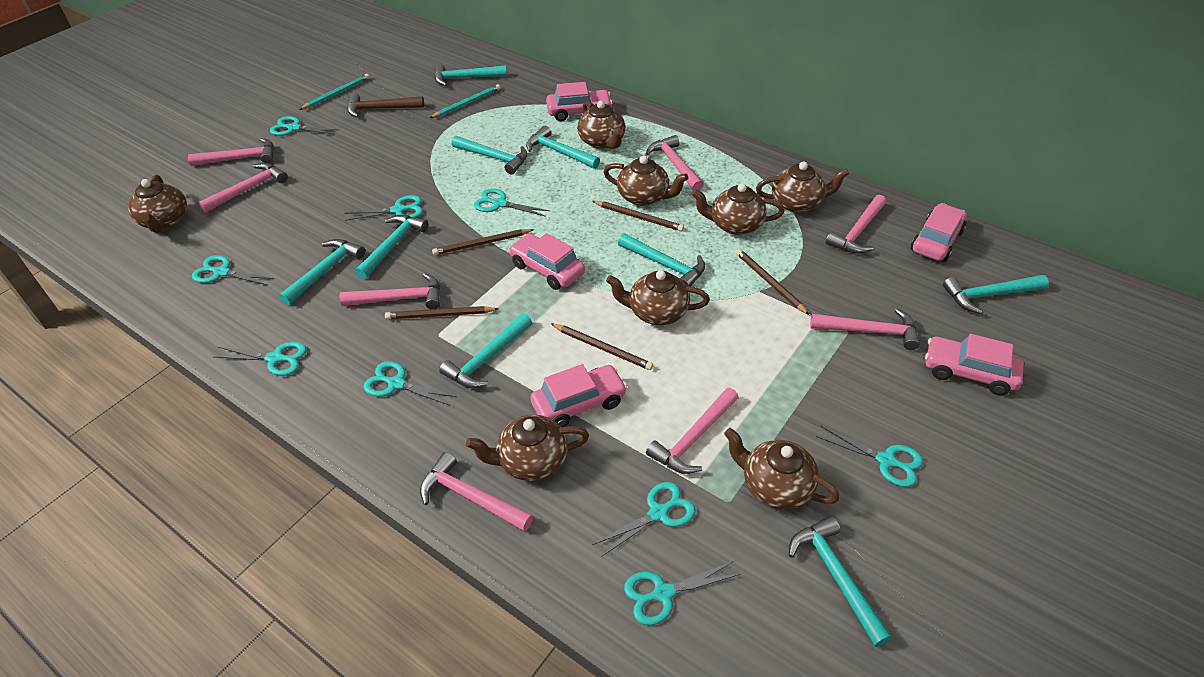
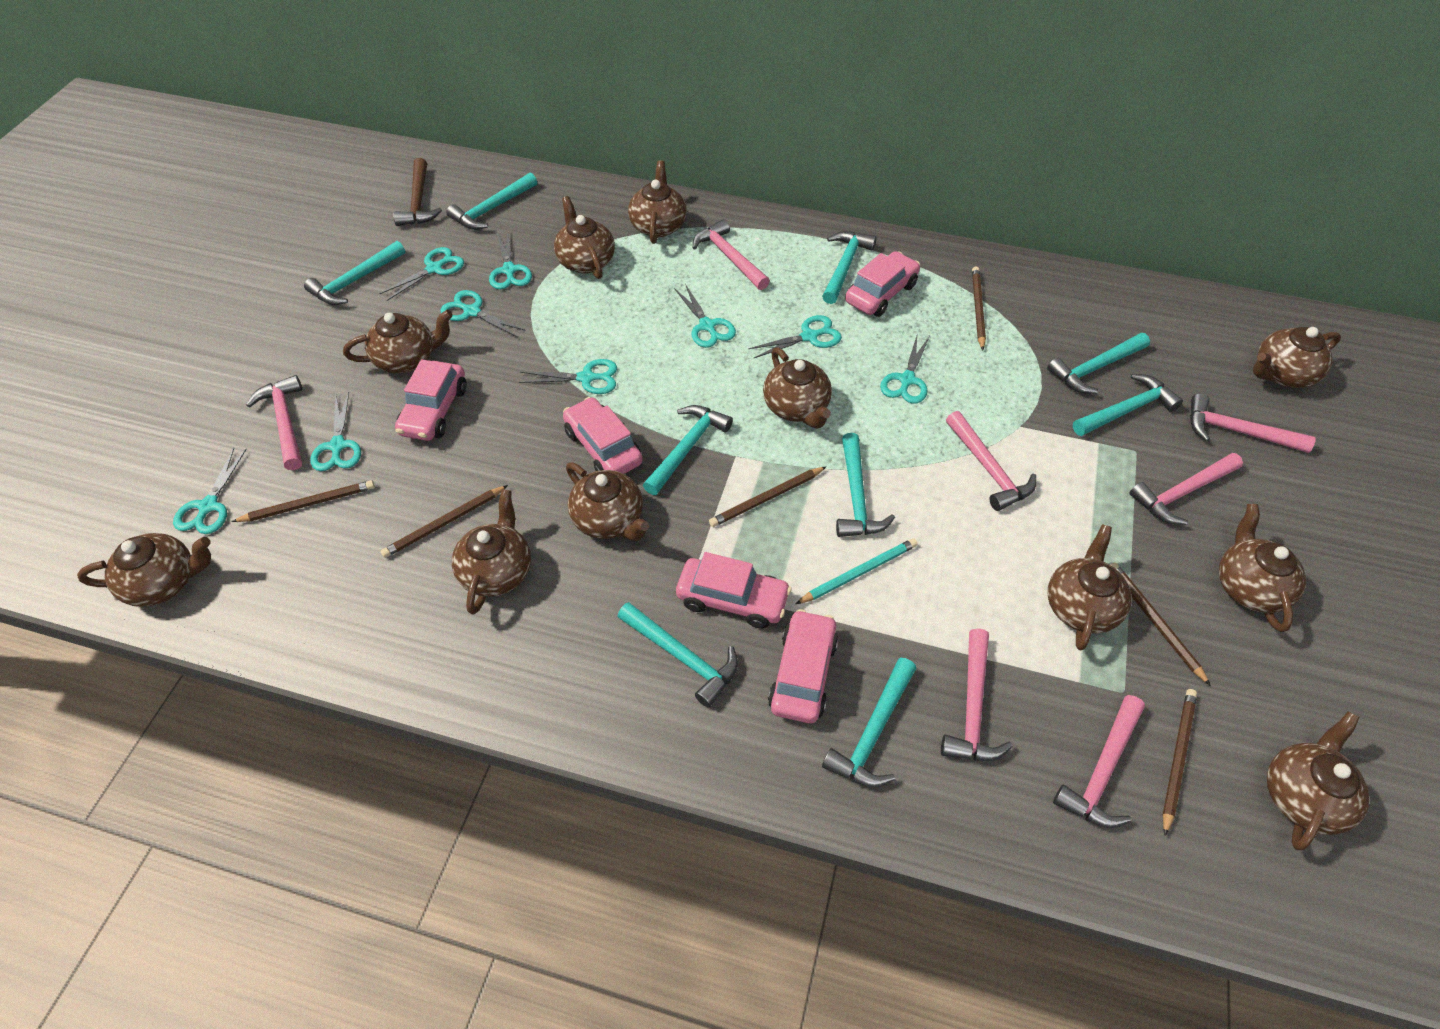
brown pencil: 5 -> 6
brown teapot: 8 -> 11
pink hammer: 8 -> 7
turquoise pencil: 2 -> 1

